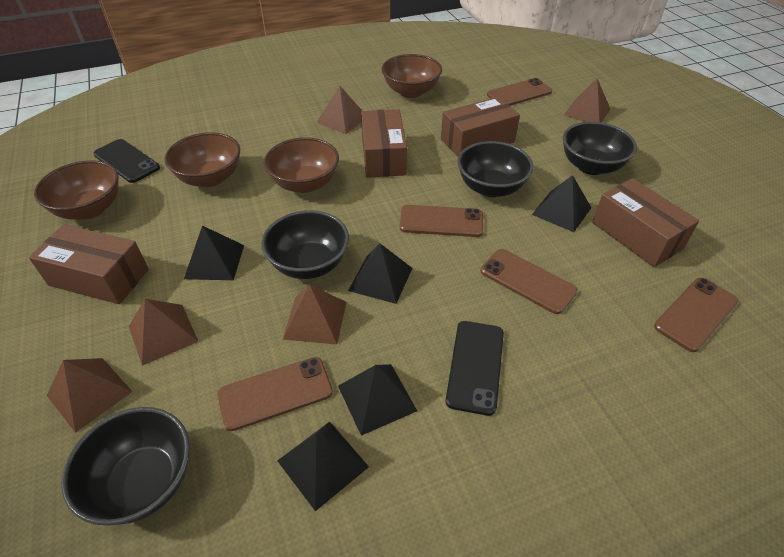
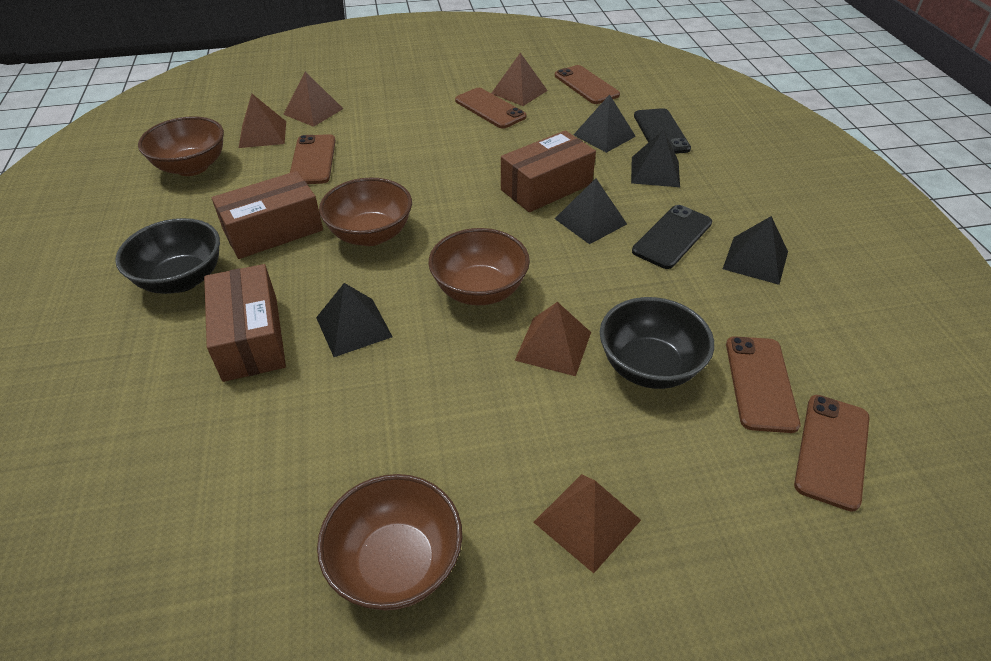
black bowl: 4 -> 2
brown box: 4 -> 3

